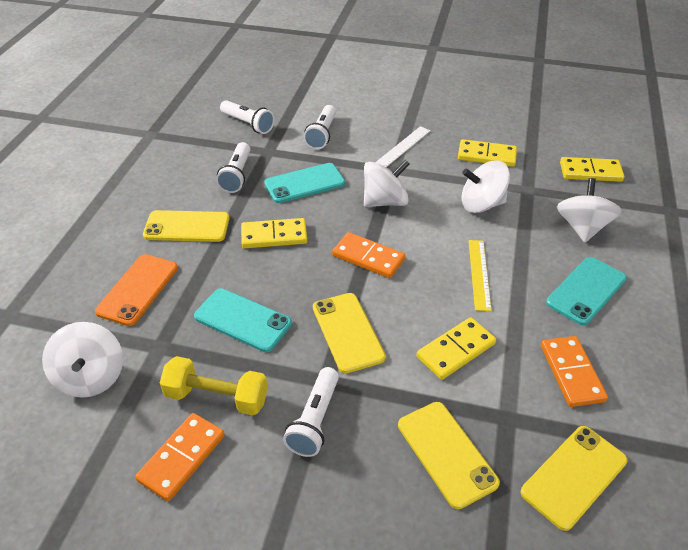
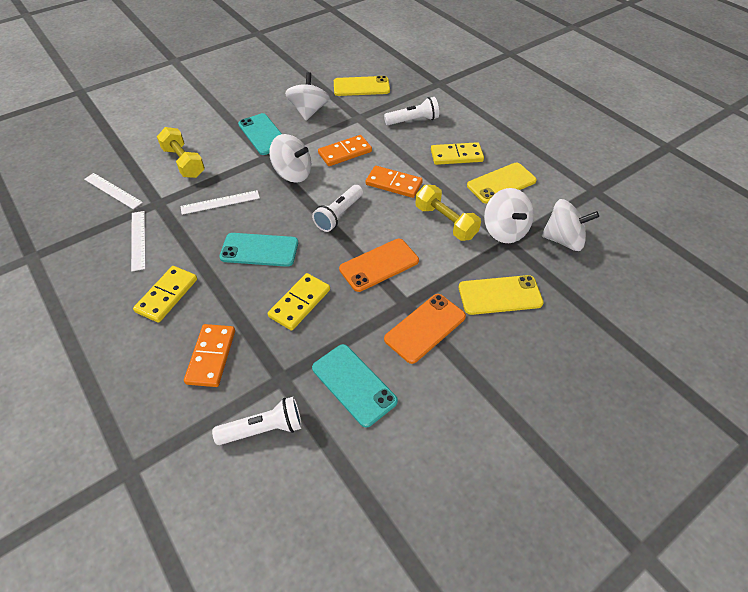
orange phone: 1 -> 2
white flashlight: 4 -> 3
white ruler: 1 -> 3
yellow domino: 4 -> 3
yellow dumbbell: 1 -> 2
yellow phone: 4 -> 3
yellow ruler: 1 -> 0

